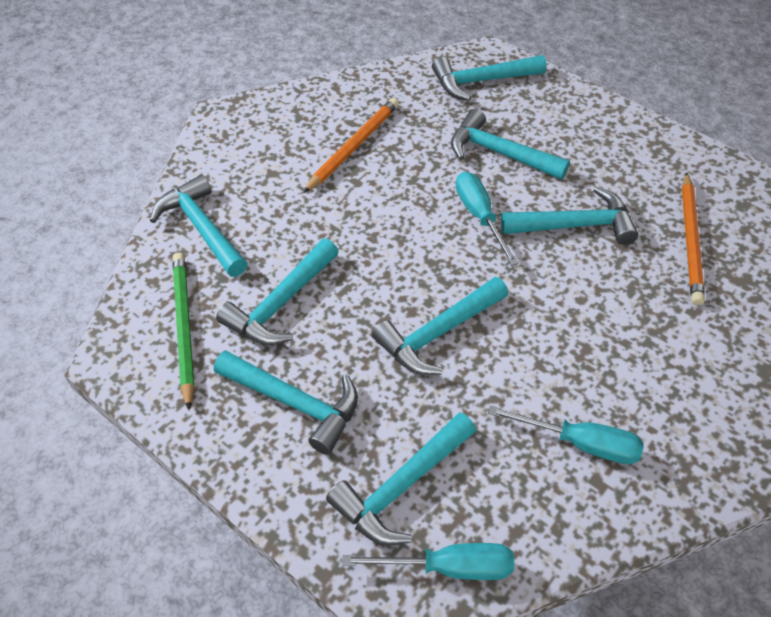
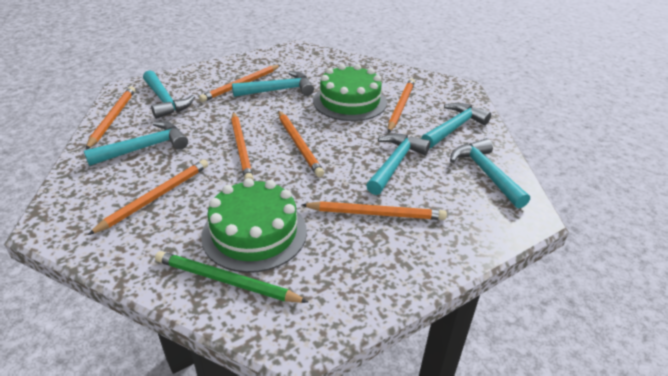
green cake: 0 -> 2
orange pencil: 2 -> 7
turquoise hammer: 8 -> 6
turquoise screwdriver: 3 -> 0

